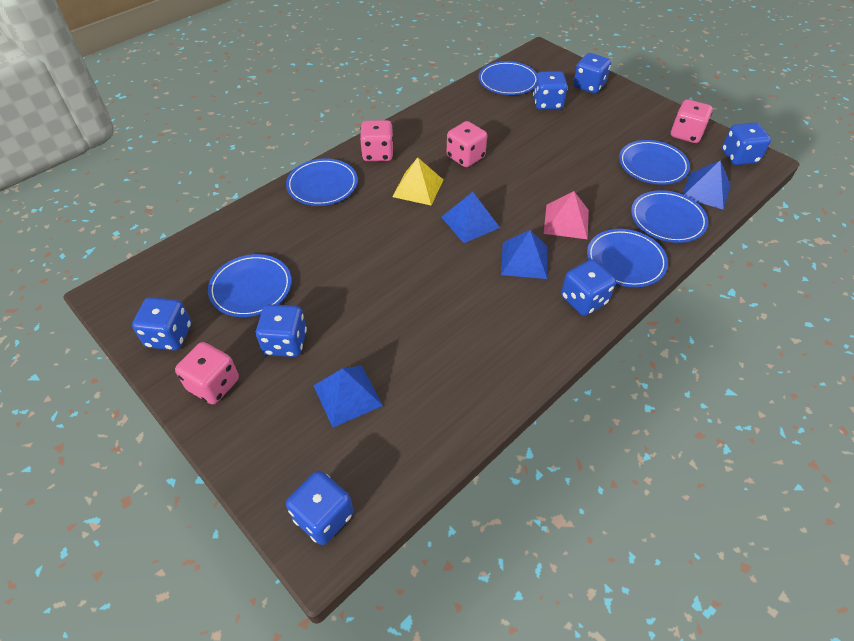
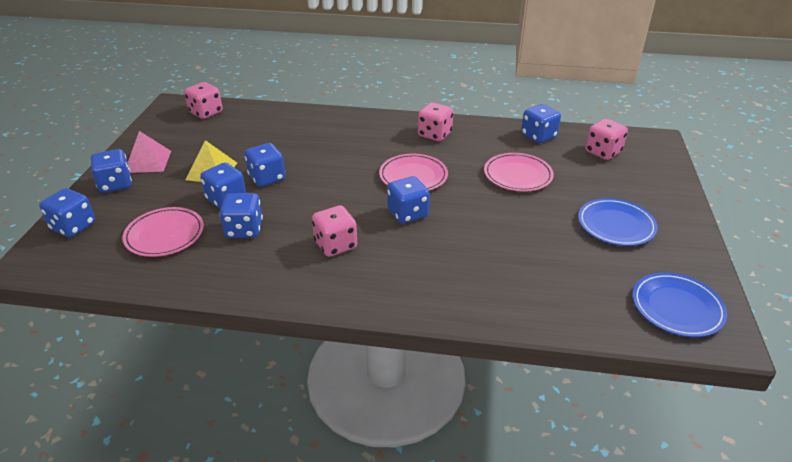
blue plate: 6 -> 2
blue pyramid: 4 -> 0
pink plate: 0 -> 3

